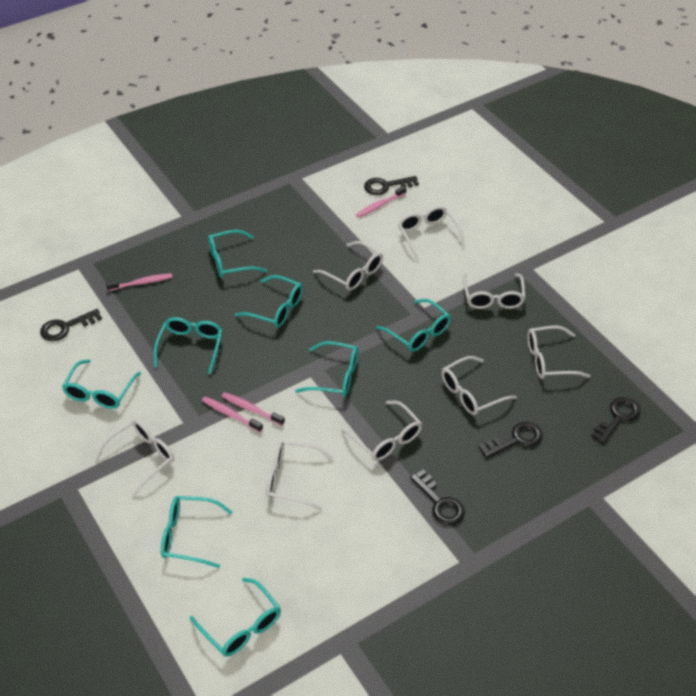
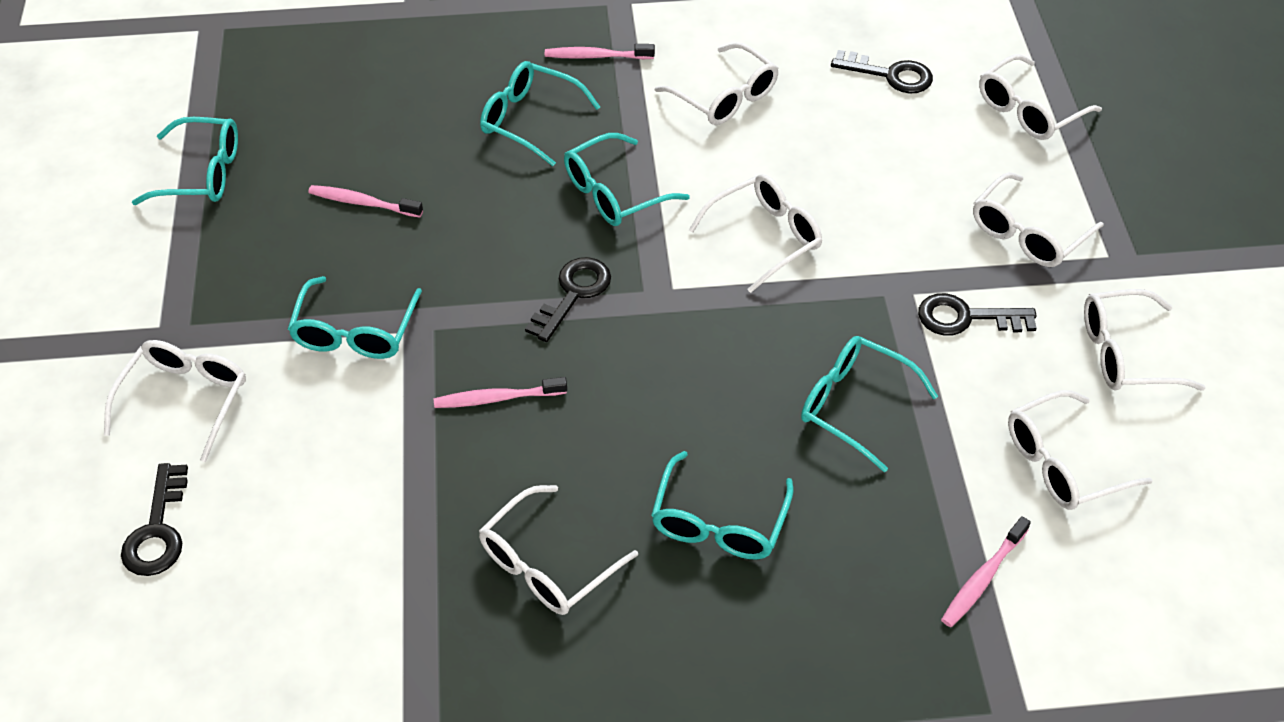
black key: 5 -> 4
turquoise glasses: 8 -> 6

